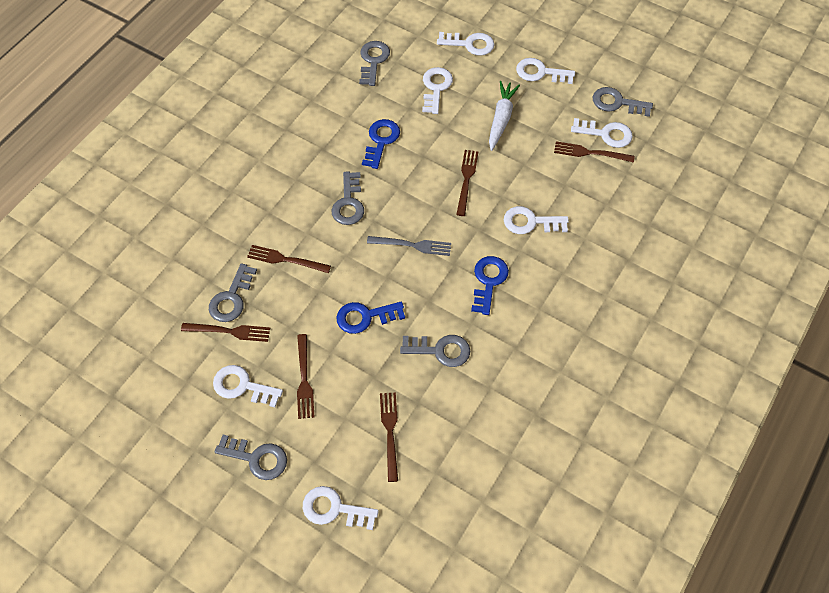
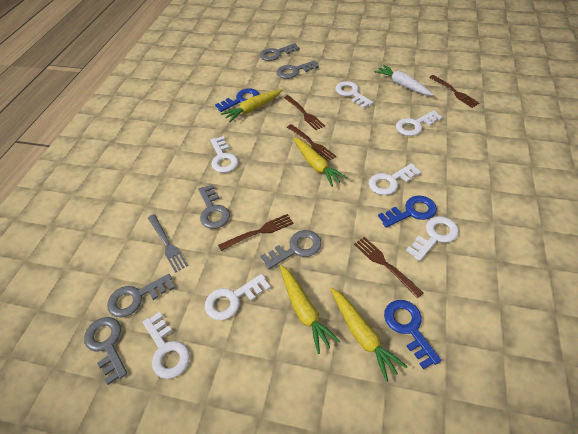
brown fork: 6 -> 5
yellow carrot: 0 -> 4

